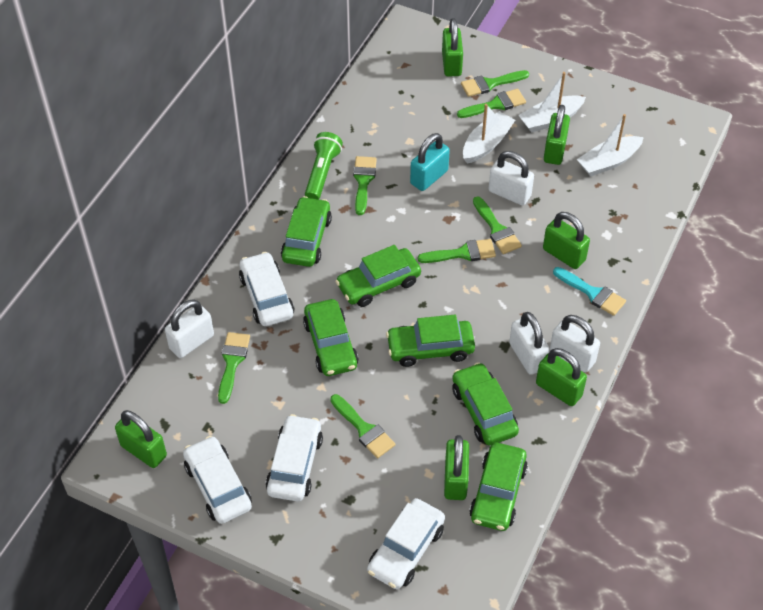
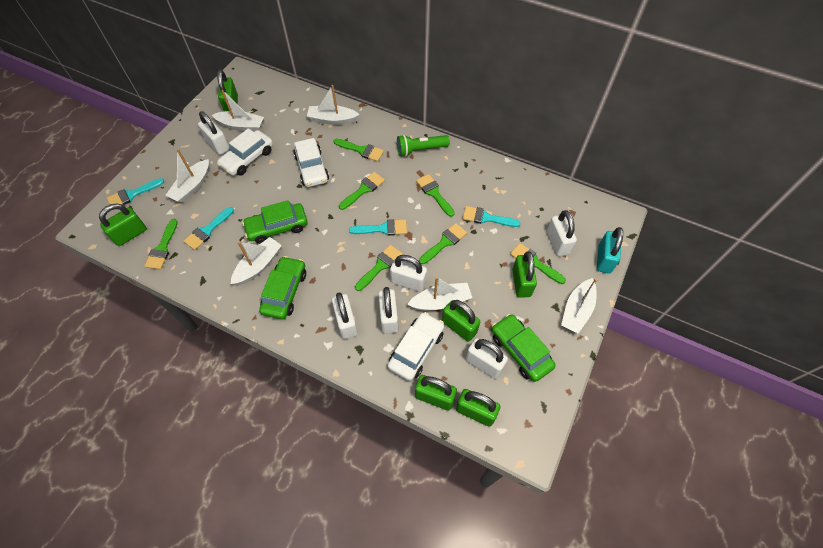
green car: 6 -> 3
turquoise brush: 1 -> 4
white boat: 3 -> 6
white car: 4 -> 3
white padlock: 4 -> 6

